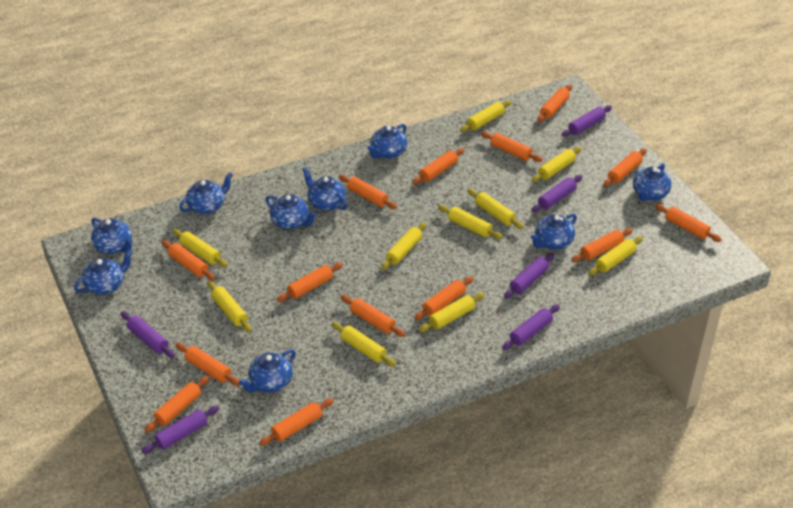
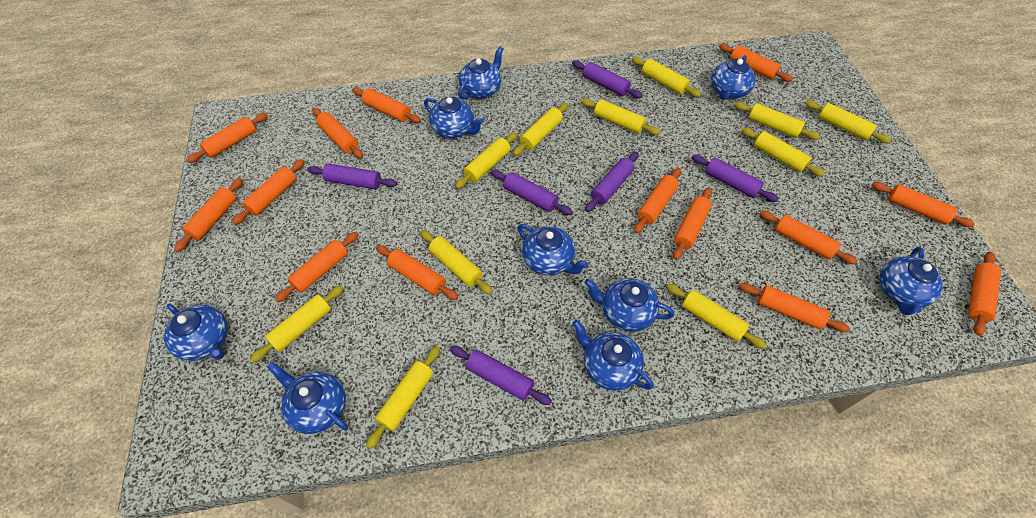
yellow rolling pin: 10 -> 11

